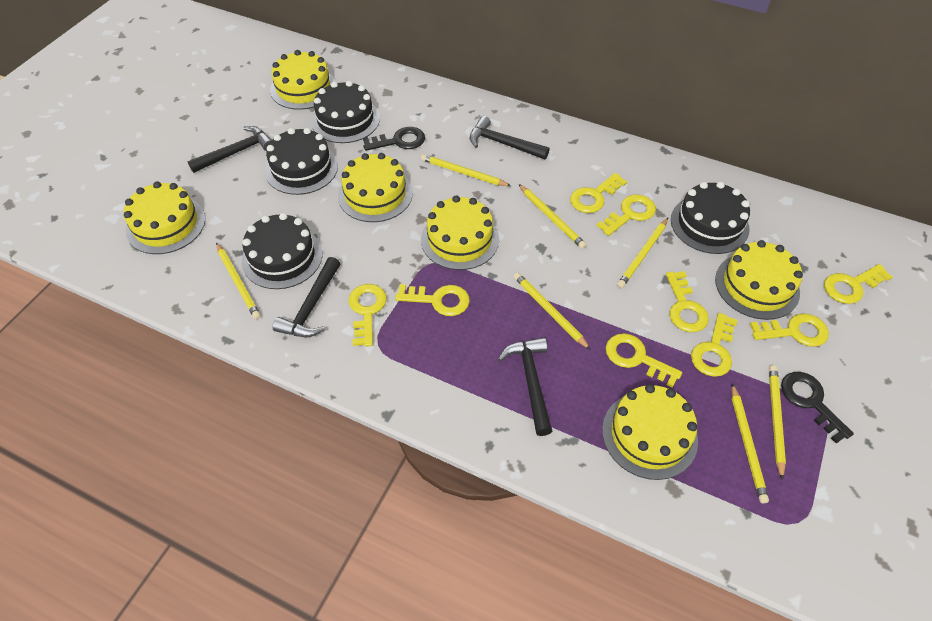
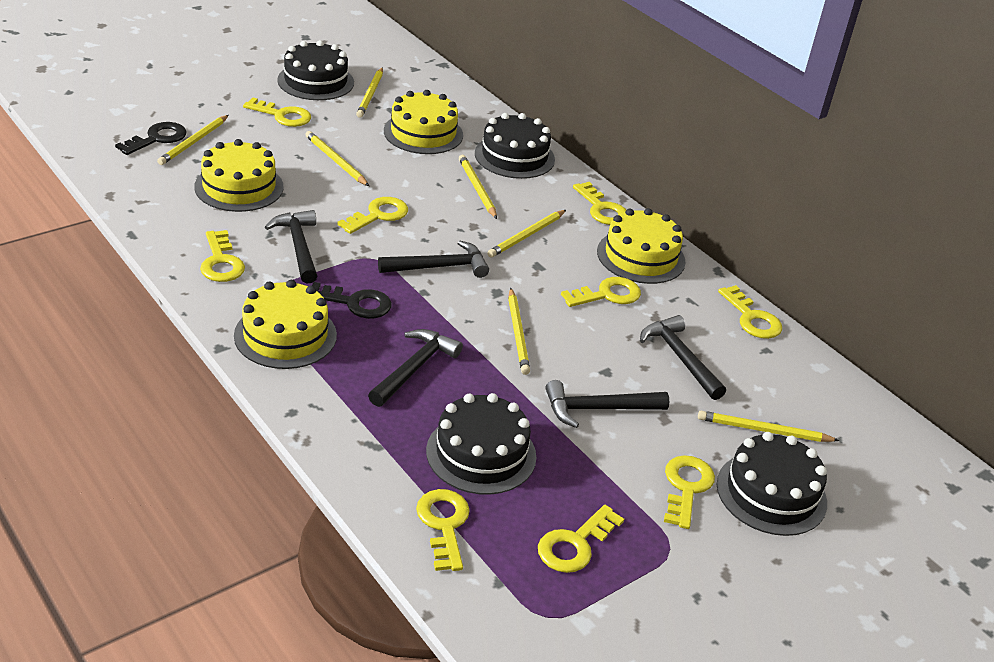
black hammer: 4 -> 5
yellow cake: 6 -> 4

